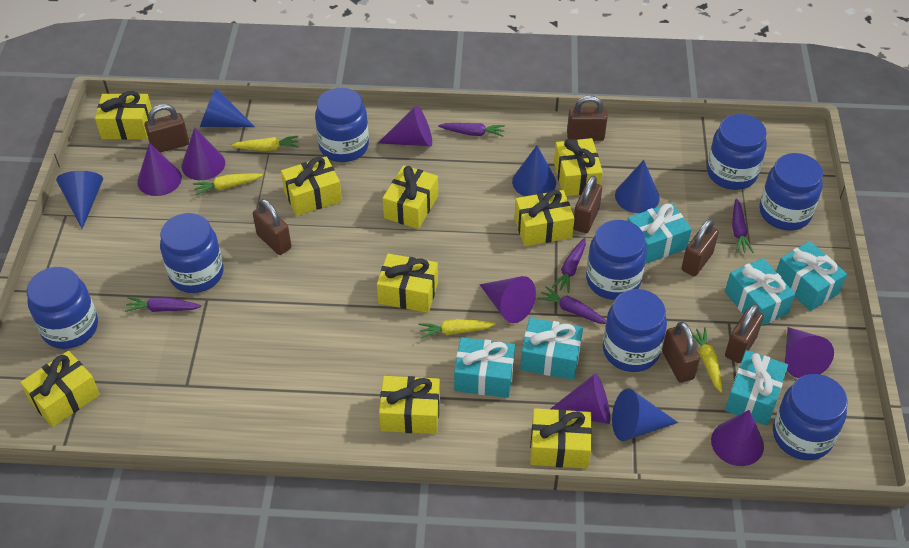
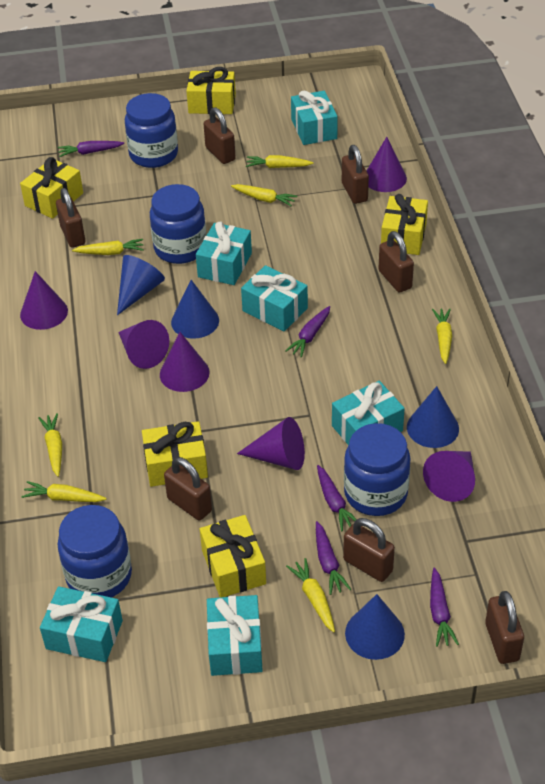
blue cone: 5 -> 4
blue jar: 8 -> 4
purple cone: 7 -> 6
yellow carrot: 4 -> 7
yellow gift: 9 -> 5

